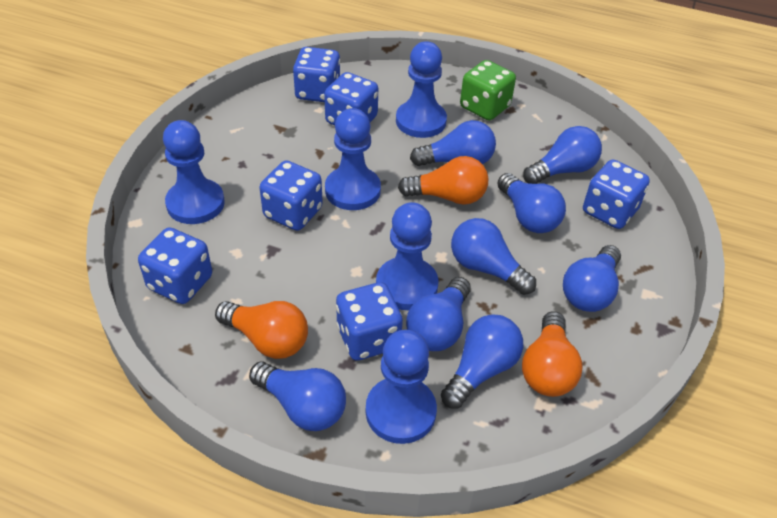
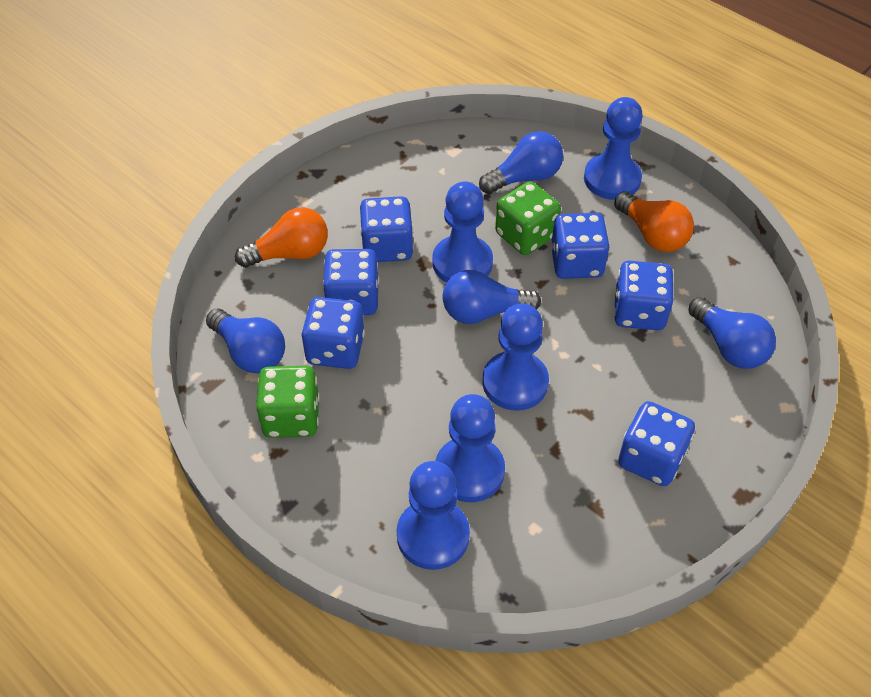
blue light bulb: 8 -> 4
green dice: 1 -> 2
orange light bulb: 3 -> 2

